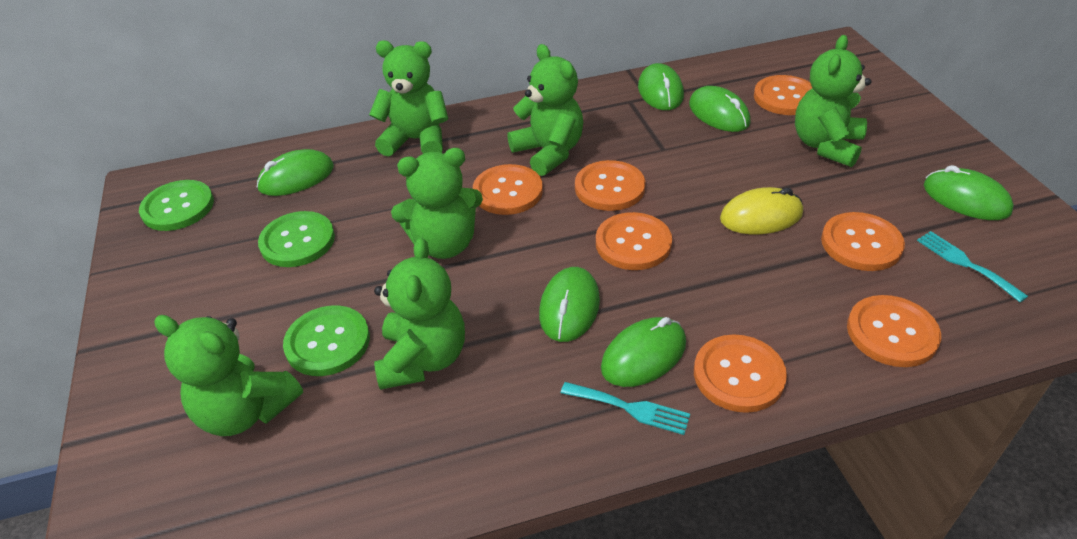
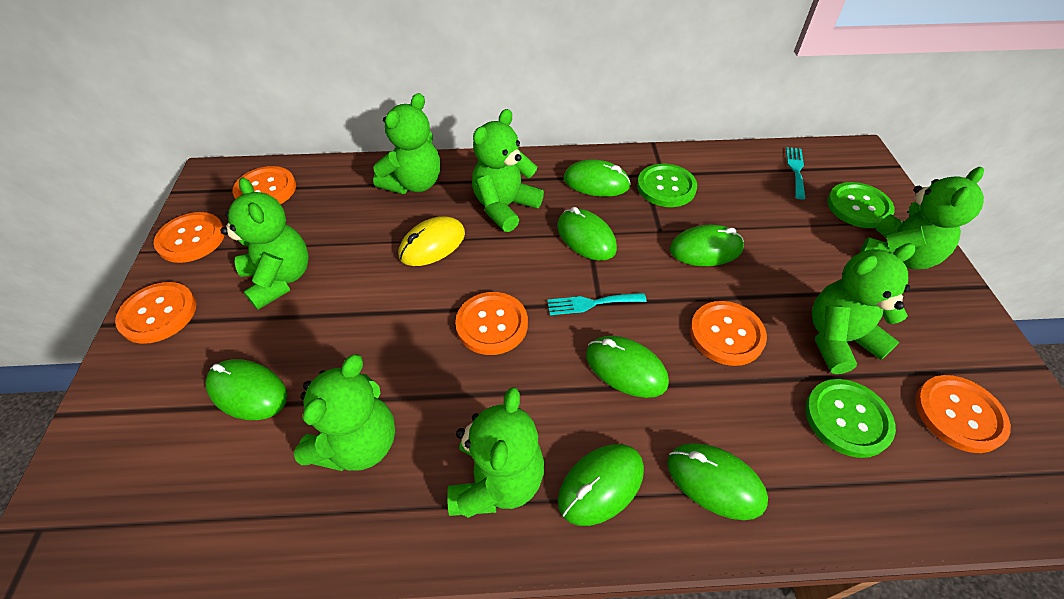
green mouse: 6 -> 7
green teddy bear: 6 -> 7
orange button: 7 -> 6

